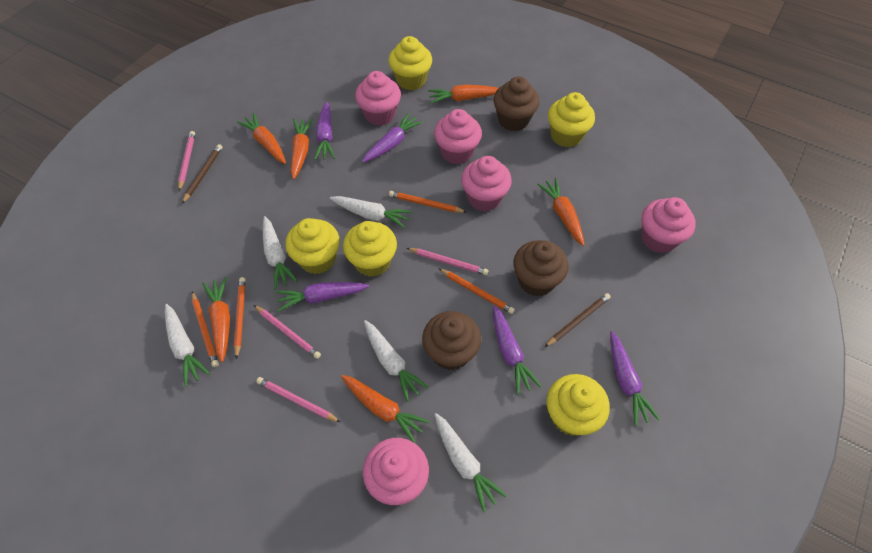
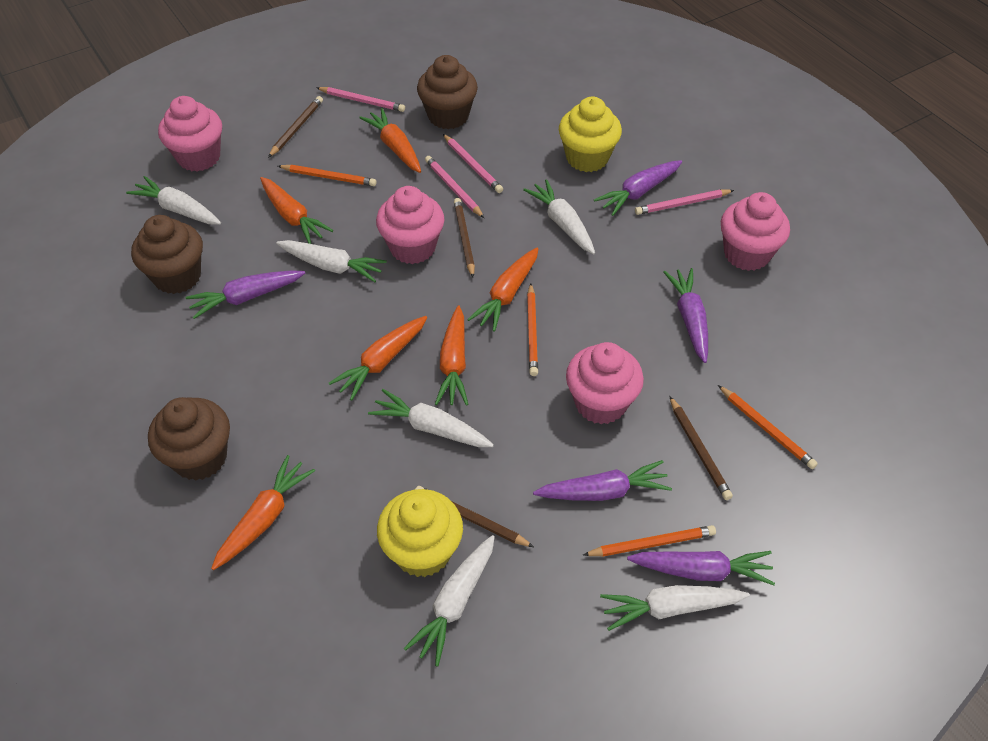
brown pencil: 2 -> 4
pink cupcake: 5 -> 4
white carrot: 5 -> 6
yellow cupcake: 5 -> 2

